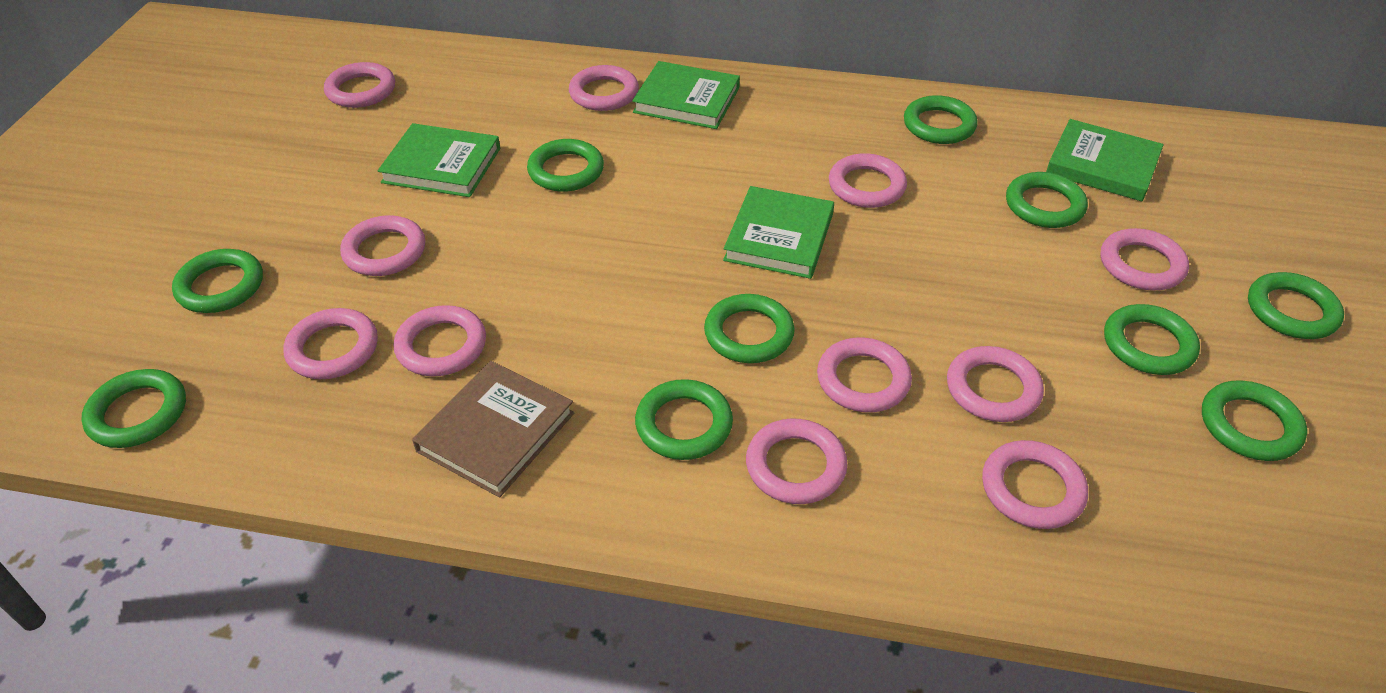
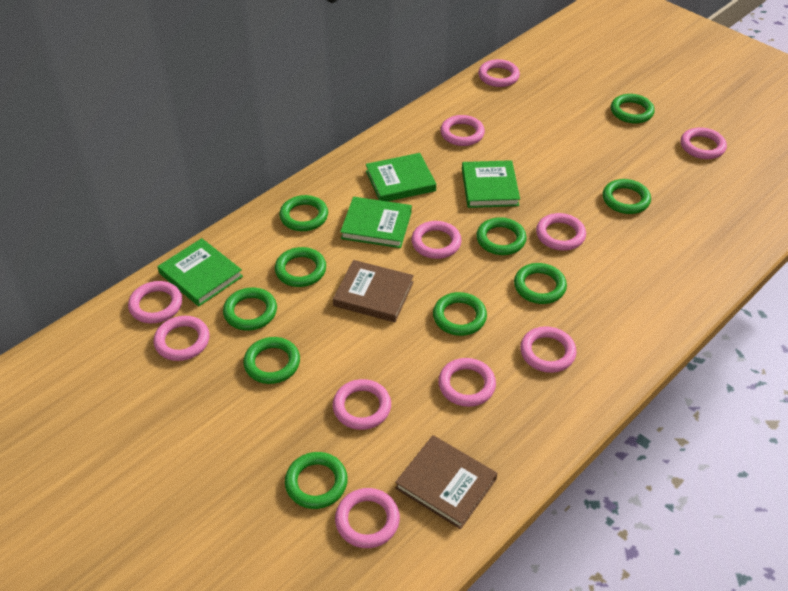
brown book: 1 -> 2

